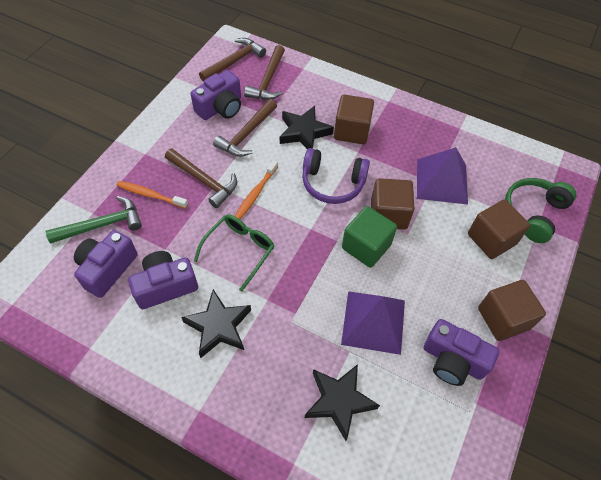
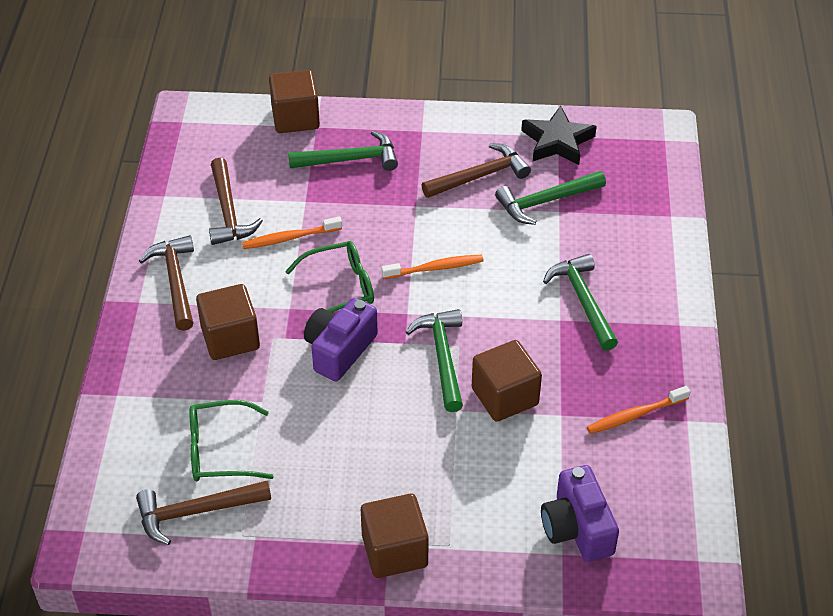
black star: 3 -> 1
green cube: 1 -> 0
green glasses: 1 -> 2
green hammer: 1 -> 4
green headphones: 1 -> 0
orange toothbrush: 2 -> 3
purple camera: 4 -> 2
purple headphones: 1 -> 0
purple pyramid: 2 -> 0

